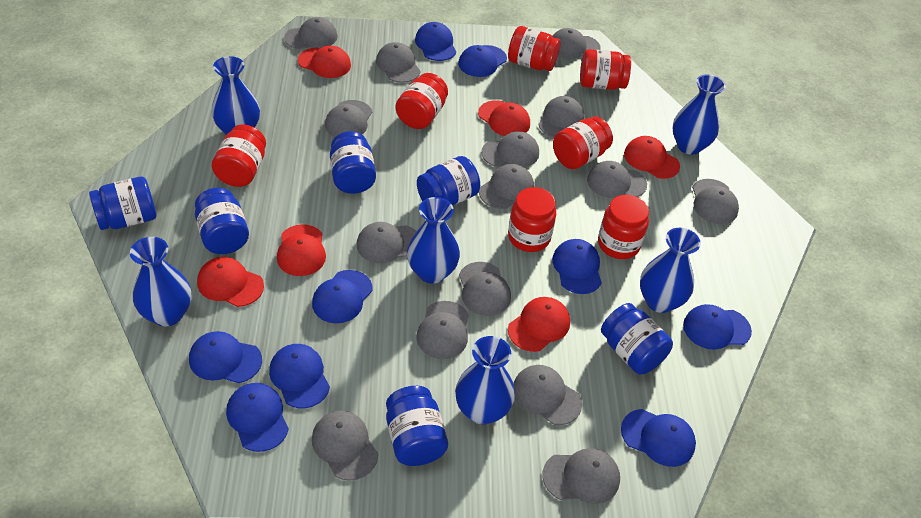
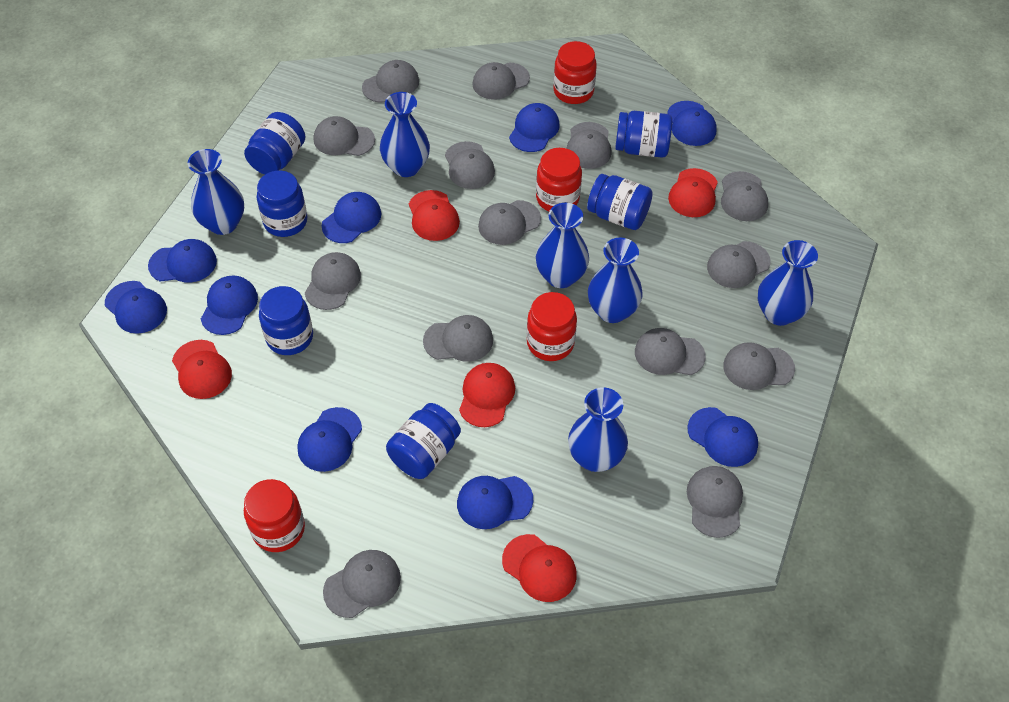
grey cap: 15 -> 14
red cap: 6 -> 5
red jar: 7 -> 4

